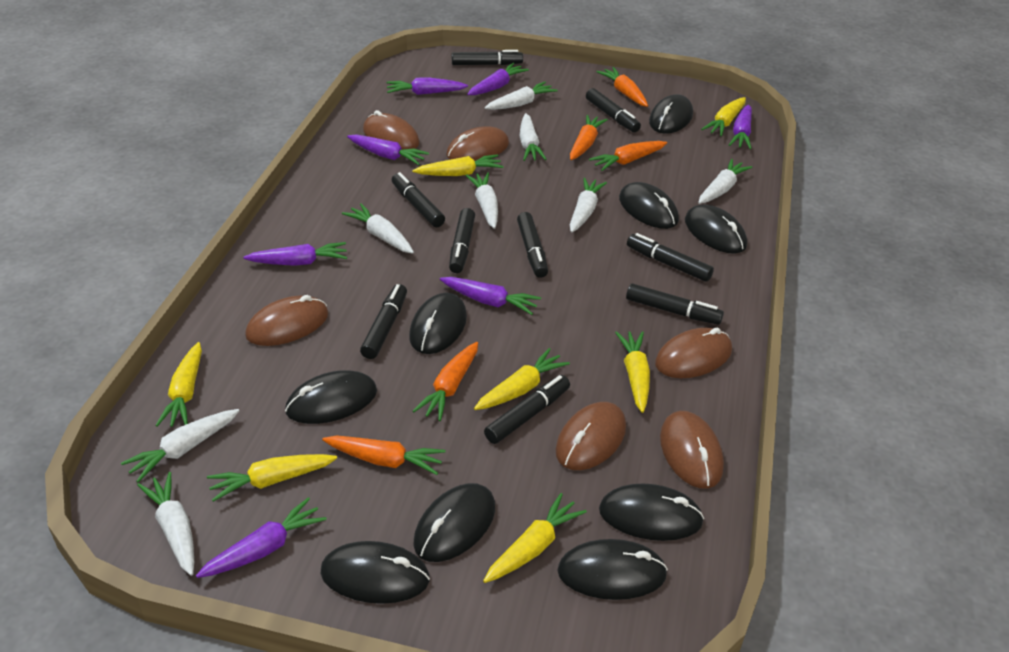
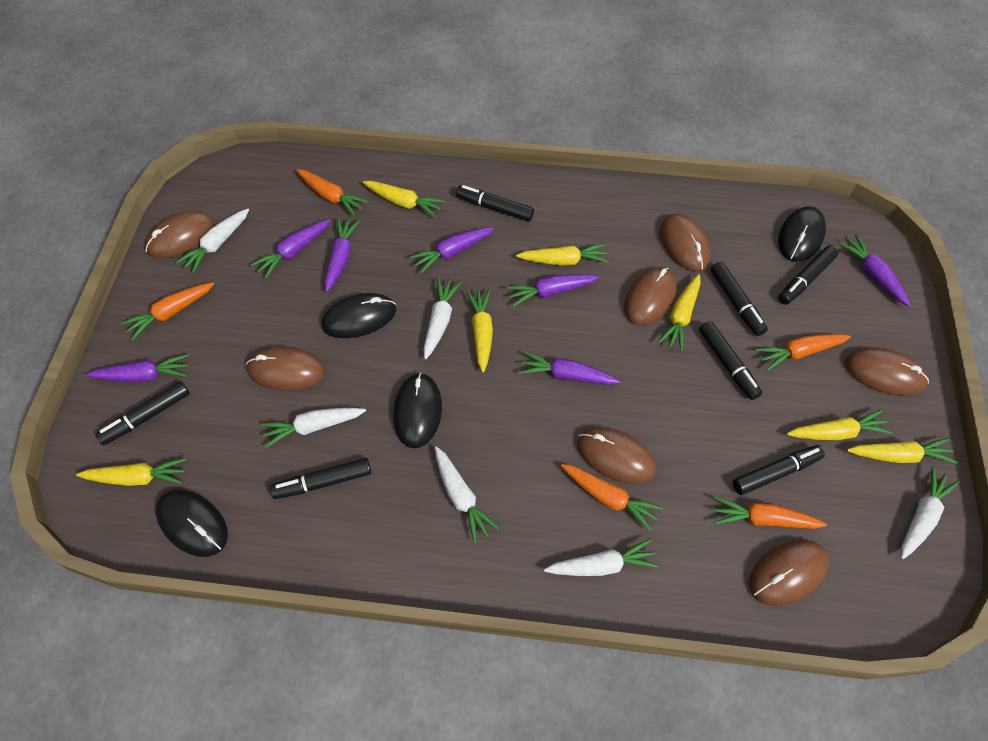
black marker: 9 -> 7
black mouse: 9 -> 4
brown mouse: 6 -> 7
white carrot: 8 -> 6

